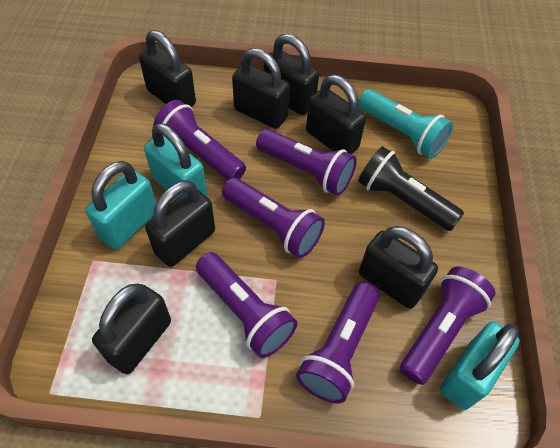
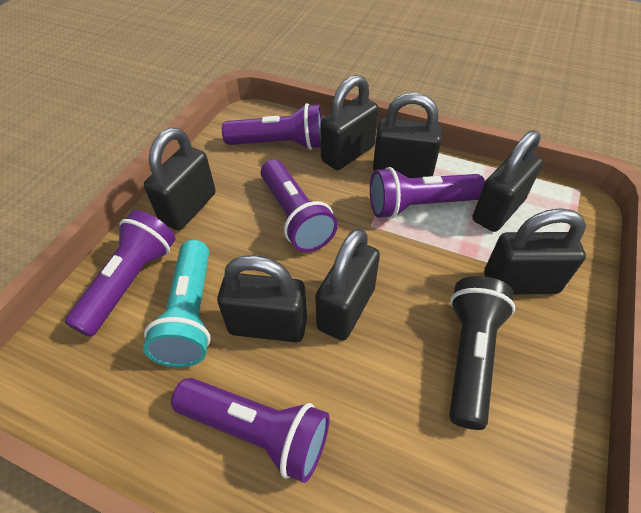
purple flashlight: 6 -> 5
turquoise padlock: 3 -> 0

